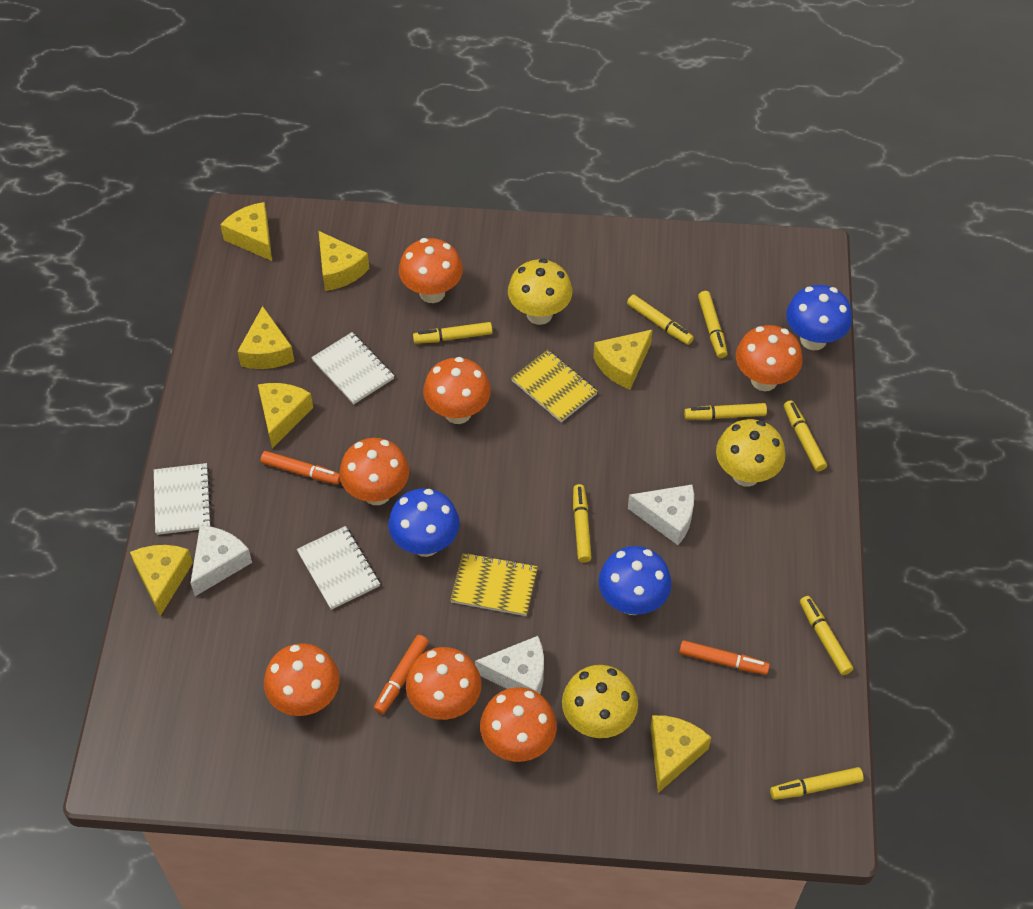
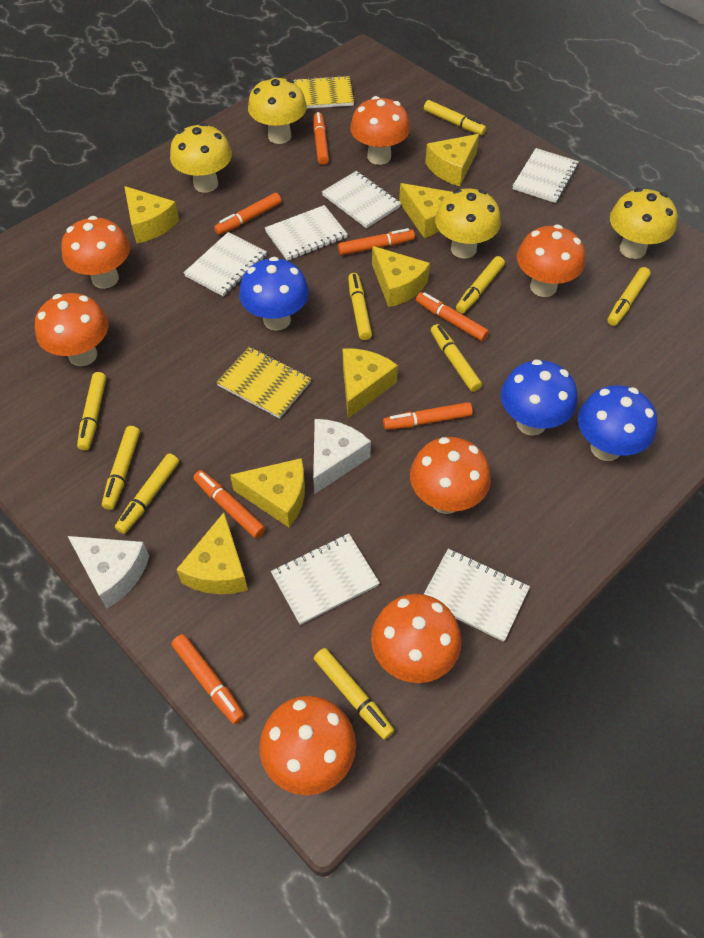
orange marker: 3 -> 7
white cheese: 3 -> 2
white notebook: 3 -> 6
yellow marker: 8 -> 9
yellow mushroom: 3 -> 4

